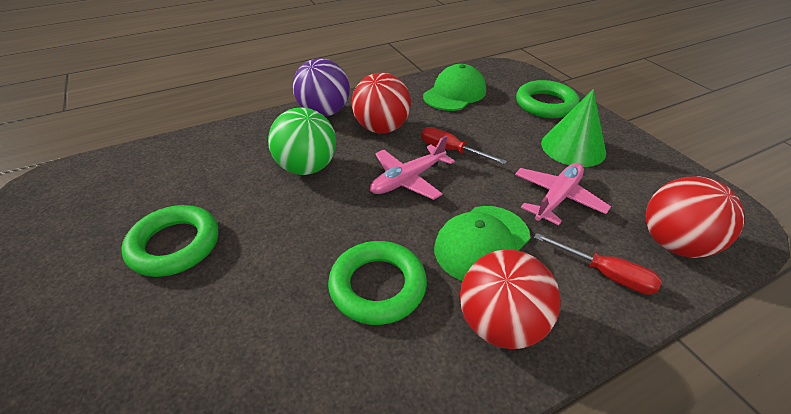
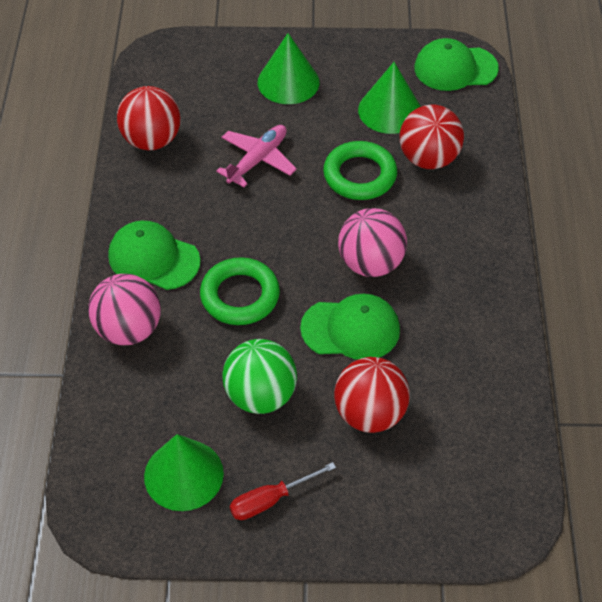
green cap: 2 -> 3
green cone: 1 -> 3
green ring: 3 -> 2
pink ball: 0 -> 2
pink plane: 2 -> 1
purple ball: 1 -> 0
red screwdriver: 2 -> 1

